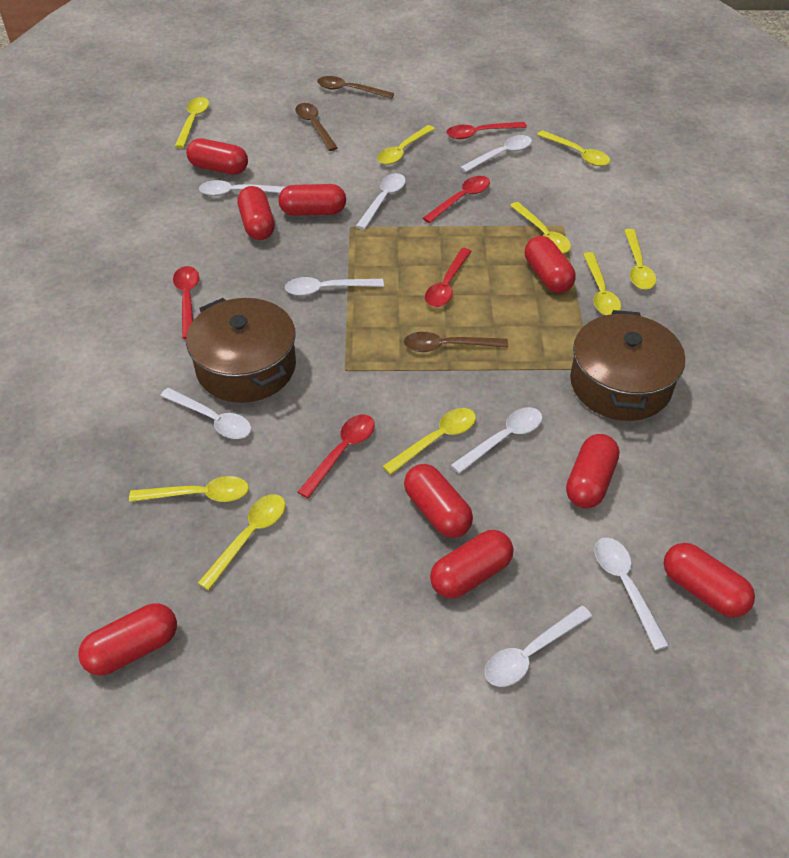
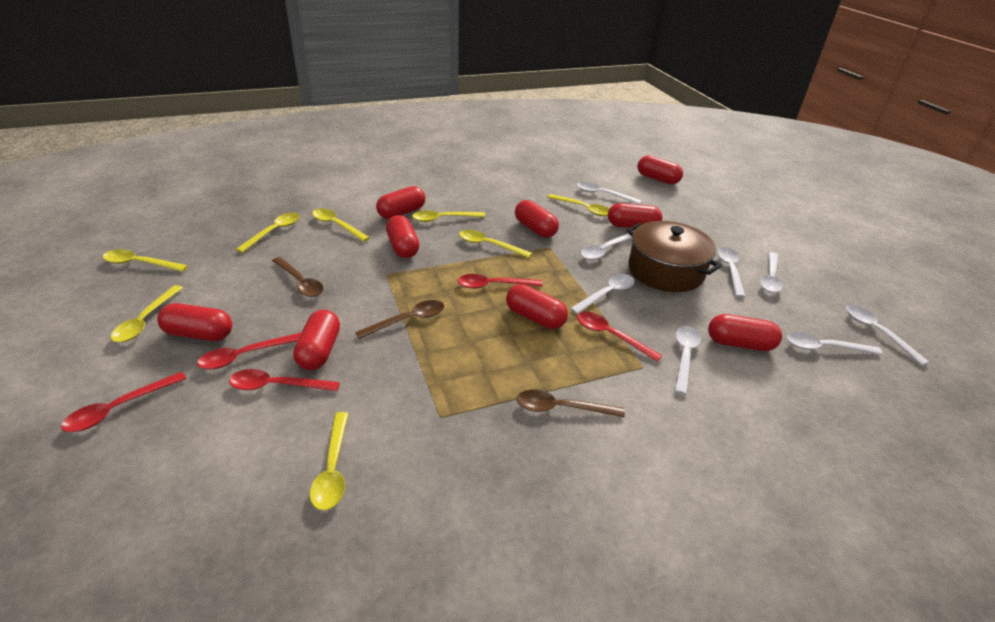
brown pot: 2 -> 1
yellow spoon: 9 -> 8

